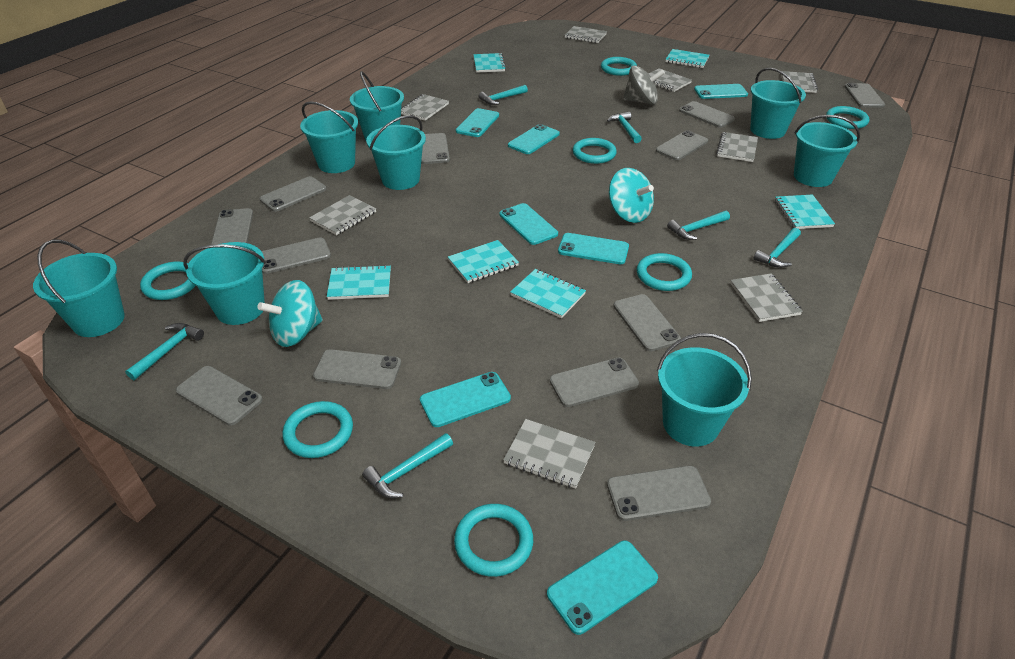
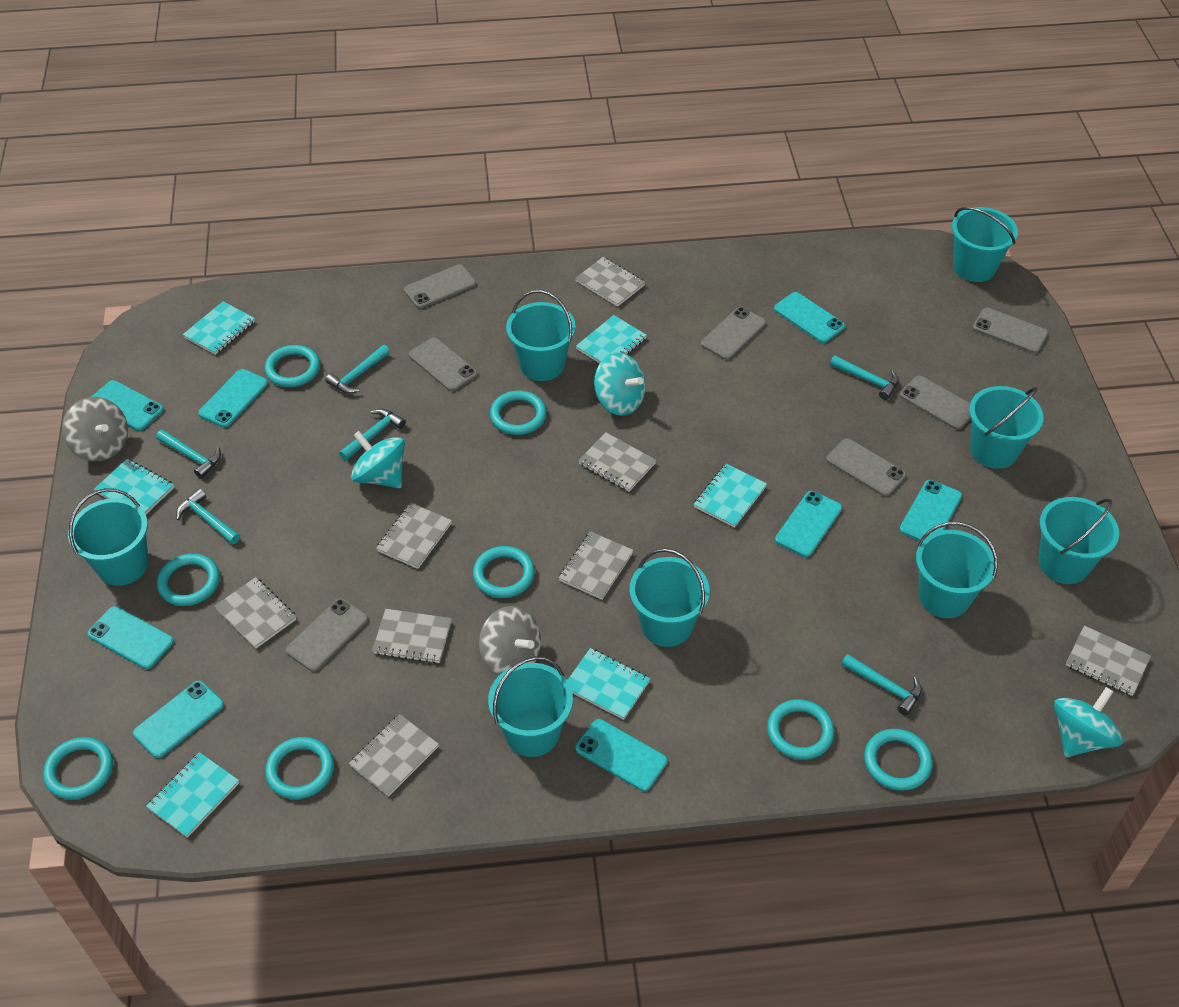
grey phone: 12 -> 7
grey spinning top: 1 -> 2
turquoise phone: 7 -> 8
turquoise ring: 7 -> 8
turquoise spinning top: 2 -> 3

